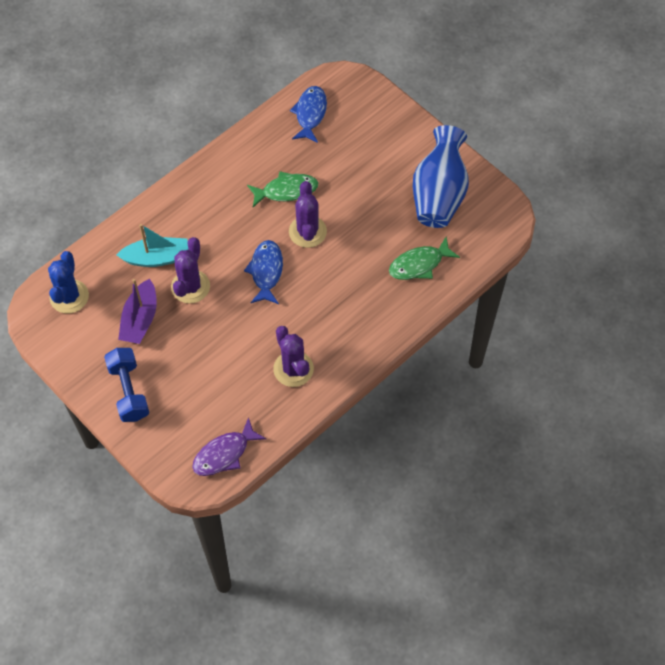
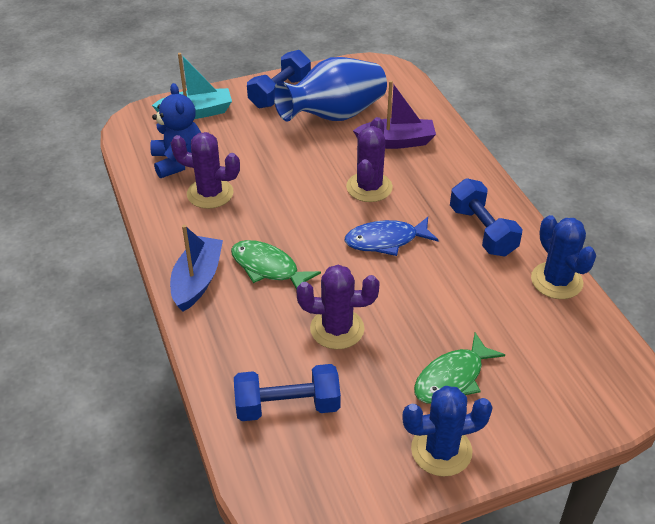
blue boat: 0 -> 1
blue cactus: 1 -> 2
blue dumbbell: 1 -> 3
blue fish: 2 -> 1
blue teddy bear: 0 -> 1
purple fish: 1 -> 0

